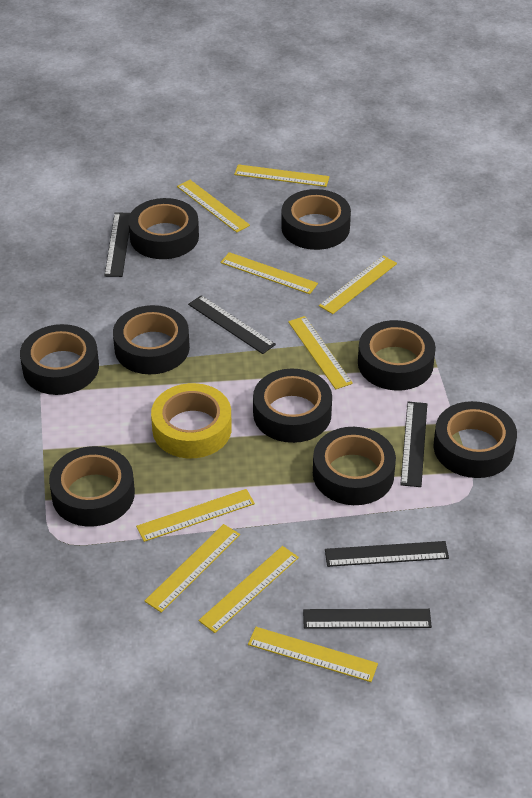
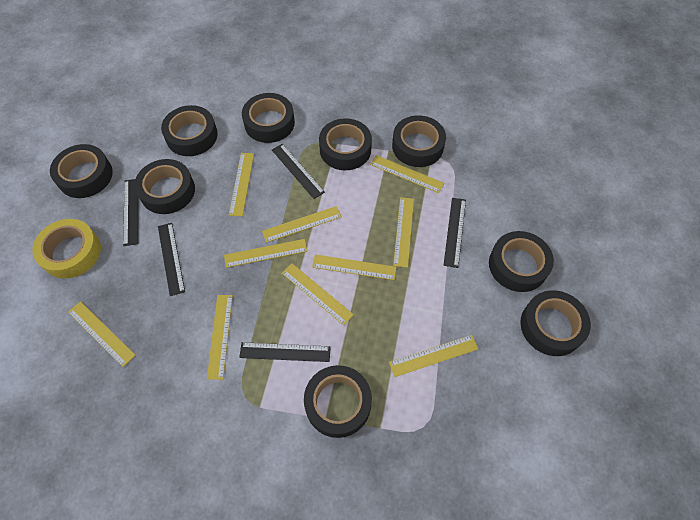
yellow ruler: 9 -> 10

